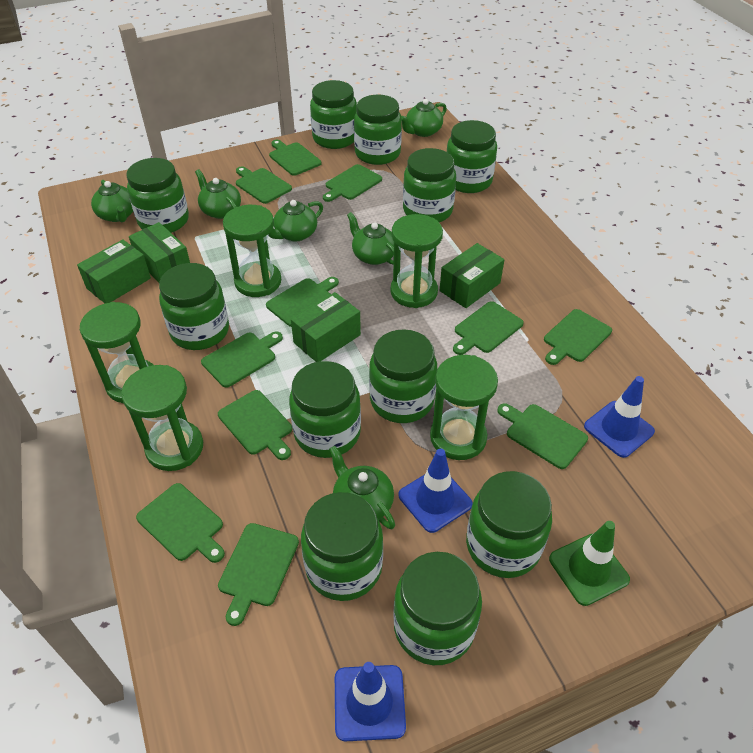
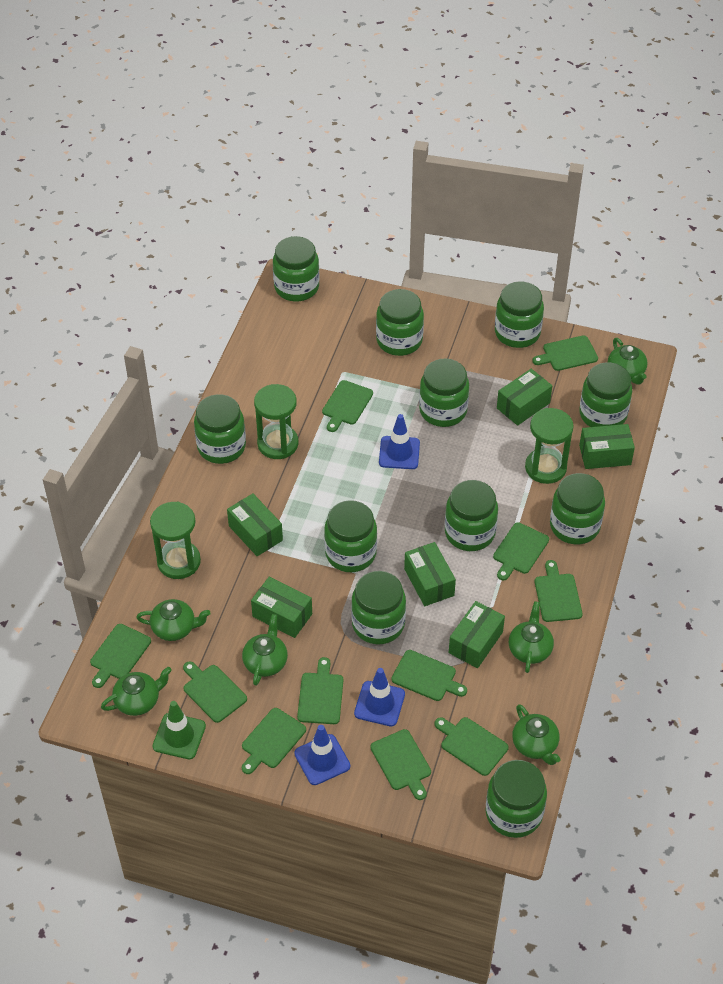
green box: 4 -> 6
green hourglass: 5 -> 3

